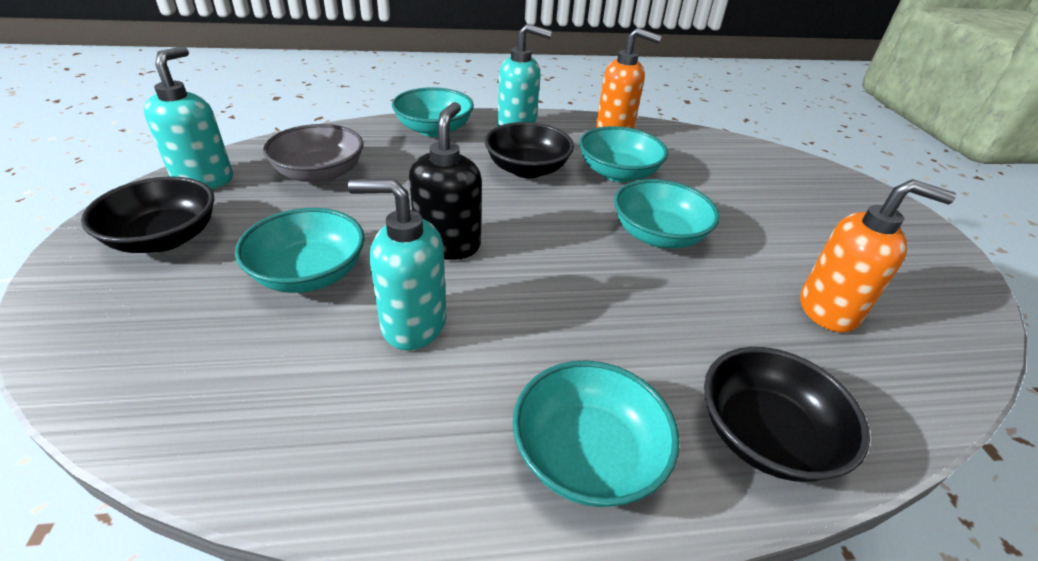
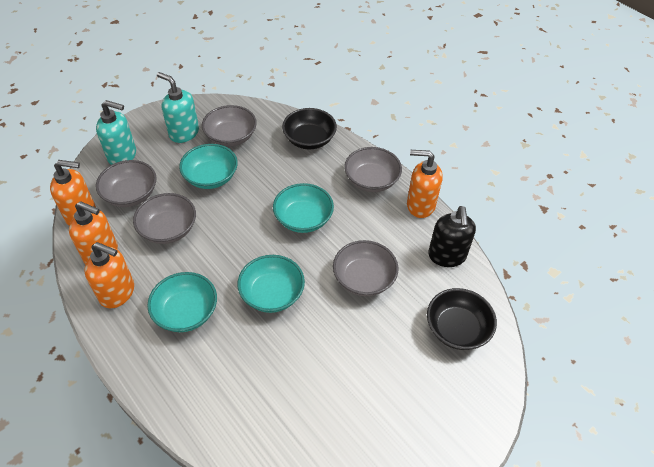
black bowl: 3 -> 2
grey bowl: 1 -> 5
orange soap dispenser: 2 -> 4
turquoise bowl: 5 -> 4
turquoise soap dispenser: 3 -> 2

